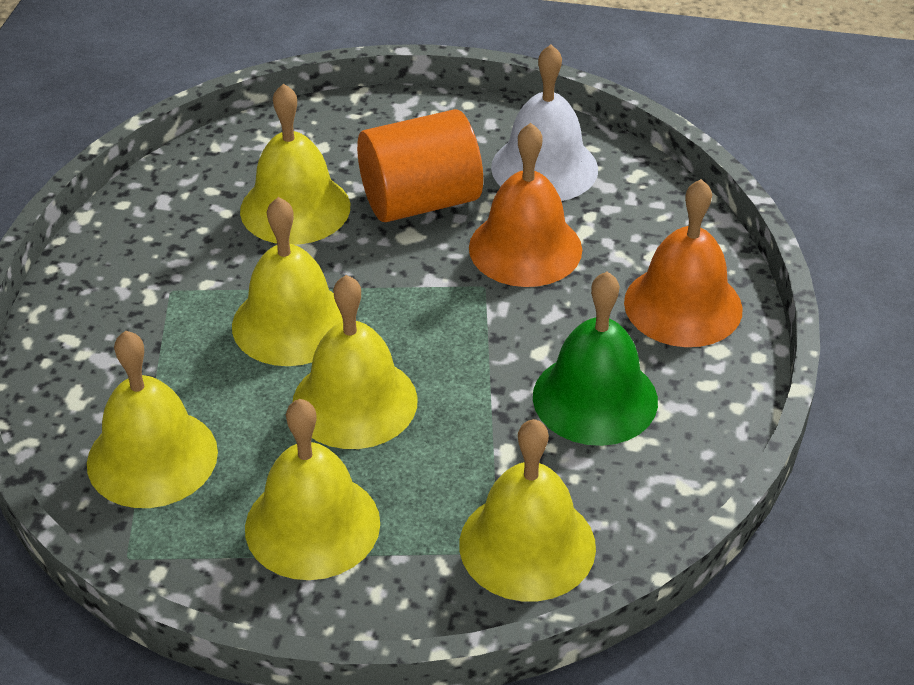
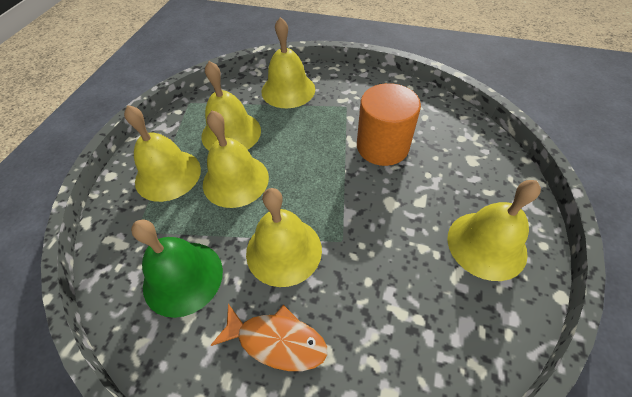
orange bell: 2 -> 0
orange fish: 0 -> 1
white bell: 1 -> 0

